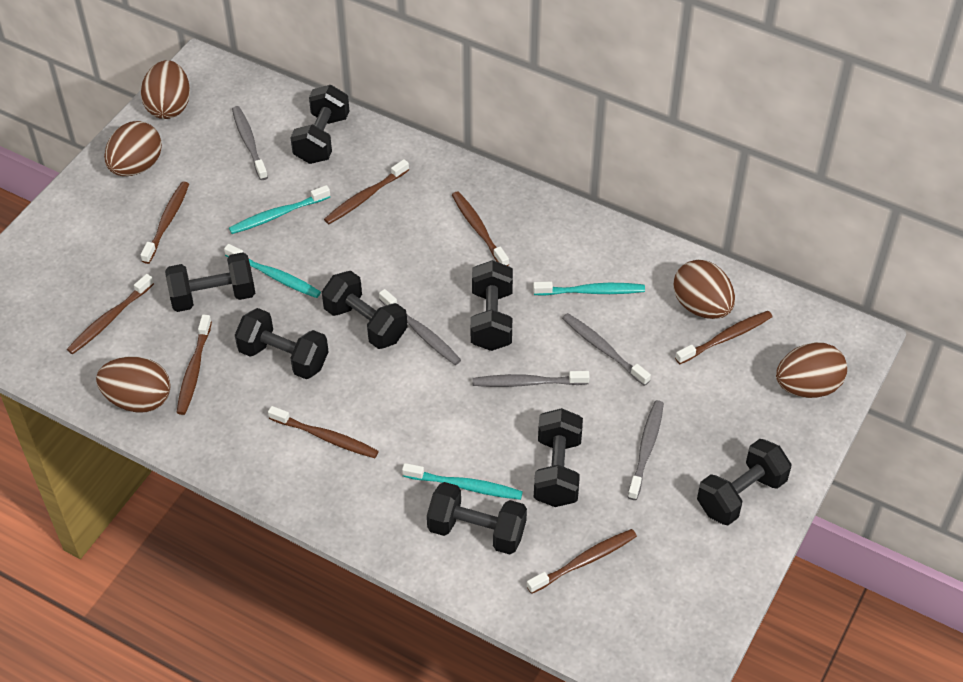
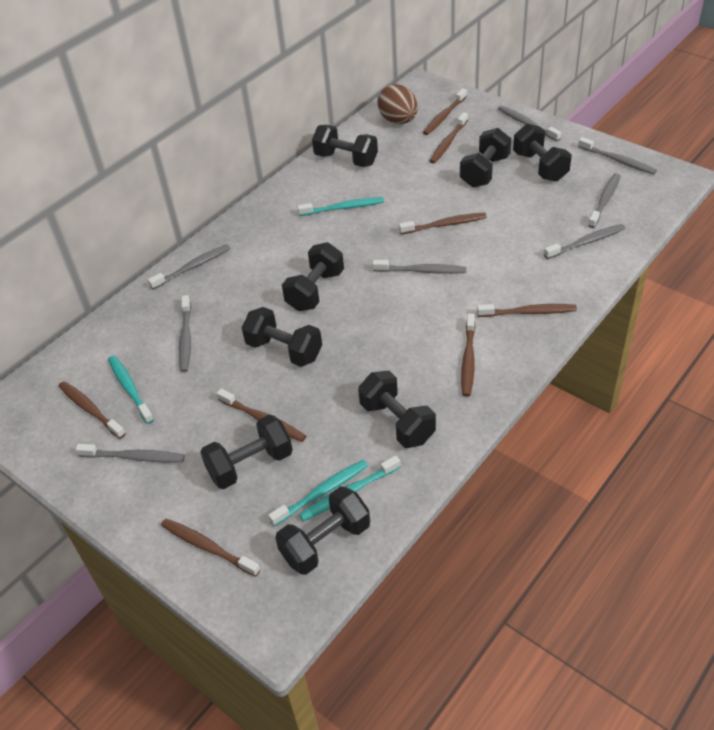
brown egg: 5 -> 1
grey toothbrush: 5 -> 8

